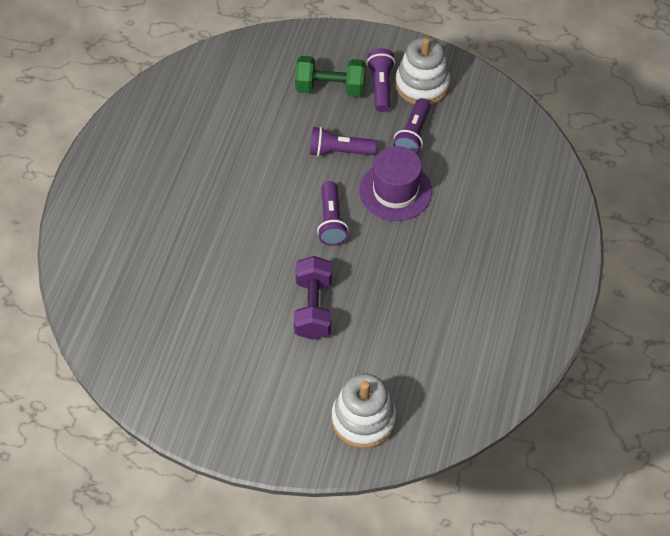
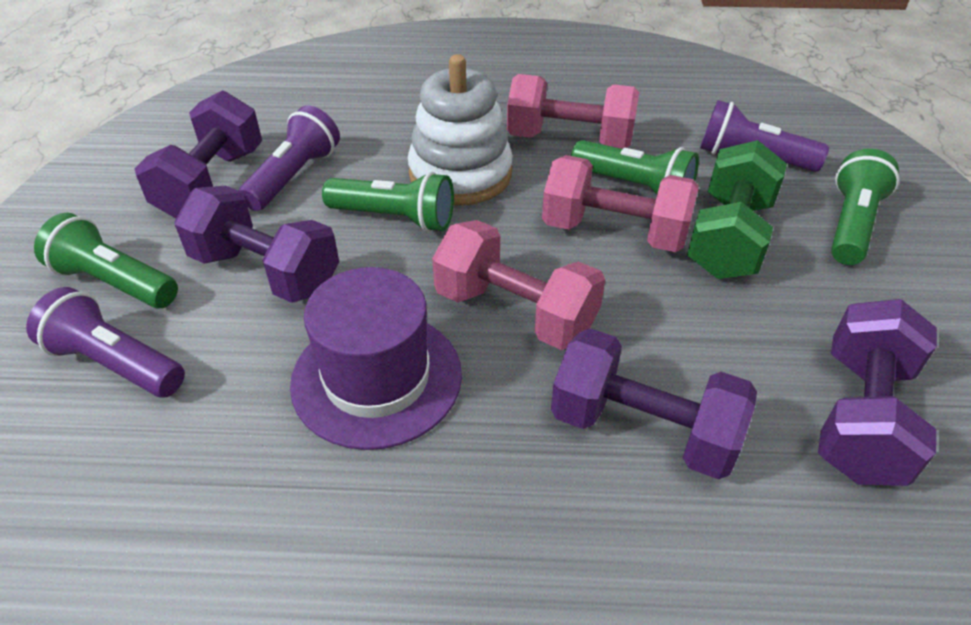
green flashlight: 0 -> 4
pink dumbbell: 0 -> 3
purple dumbbell: 1 -> 4
purple flashlight: 4 -> 3
white stacking toy: 2 -> 1

